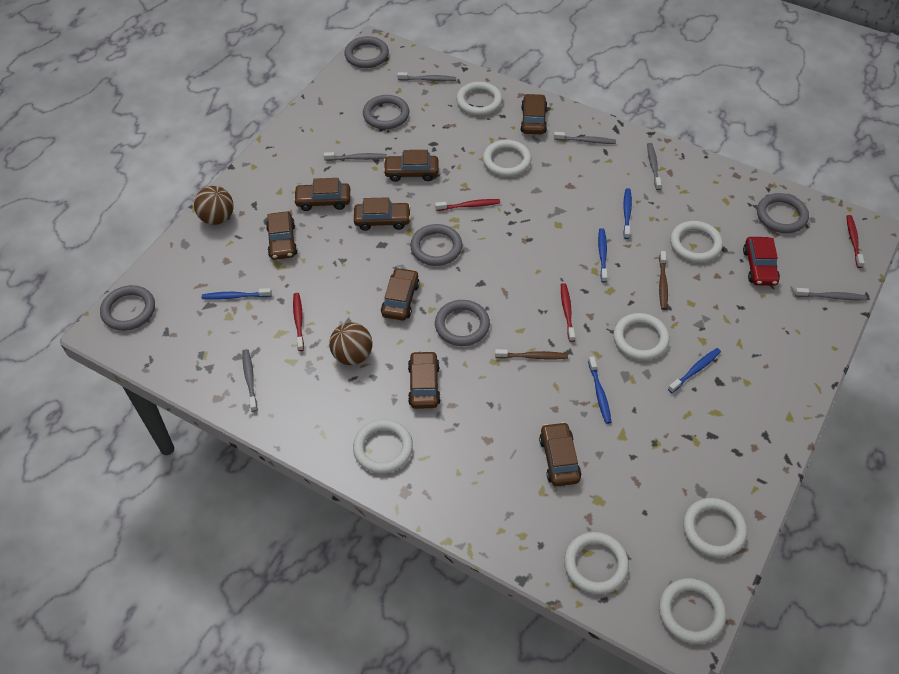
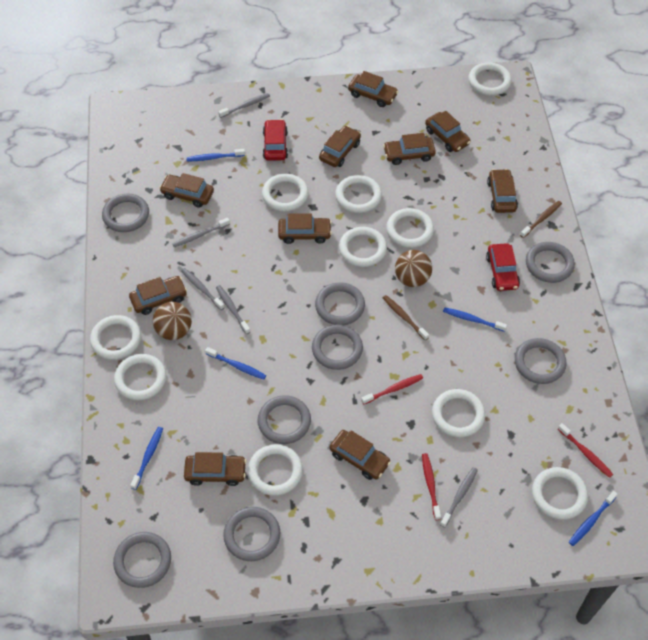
brown car: 8 -> 10
grey ring: 6 -> 8
grey toothbrush: 6 -> 5
red car: 1 -> 2
red toothbrush: 4 -> 3
white ring: 8 -> 10

